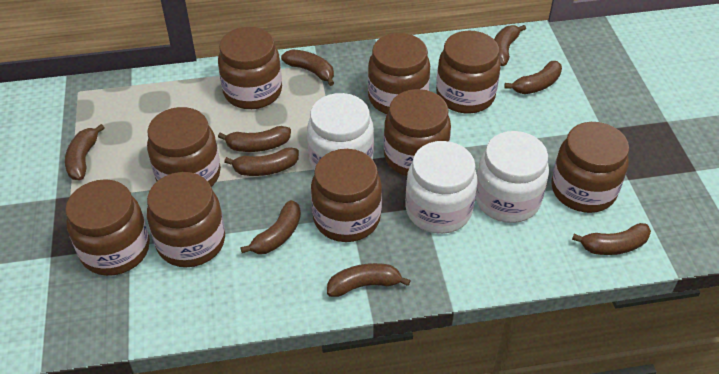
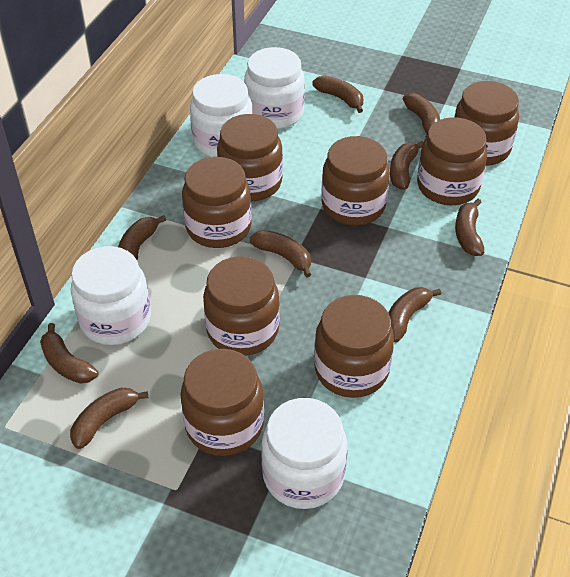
brown jar: 9 -> 8
white jar: 3 -> 4

